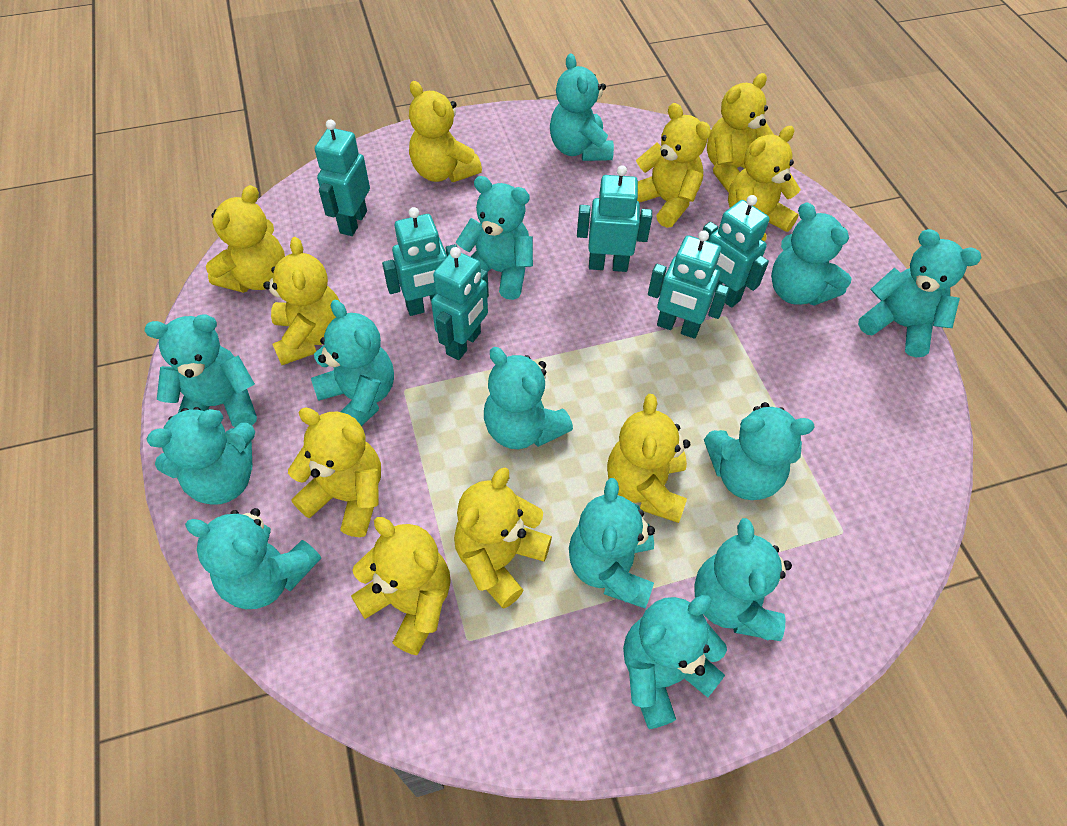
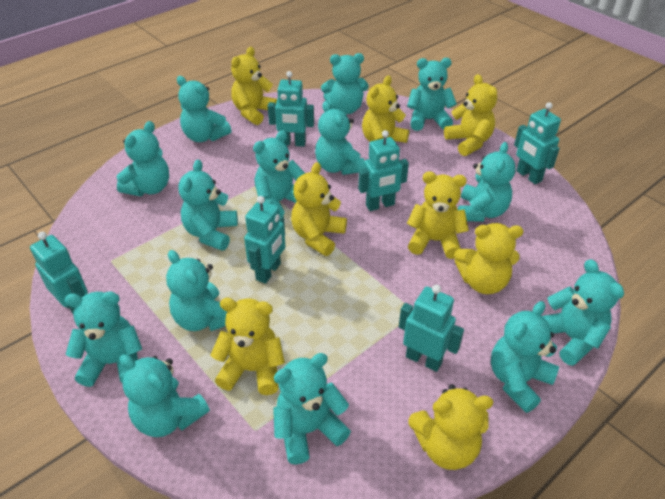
turquoise teddy bear: 13 -> 14
yellow teddy bear: 10 -> 8

